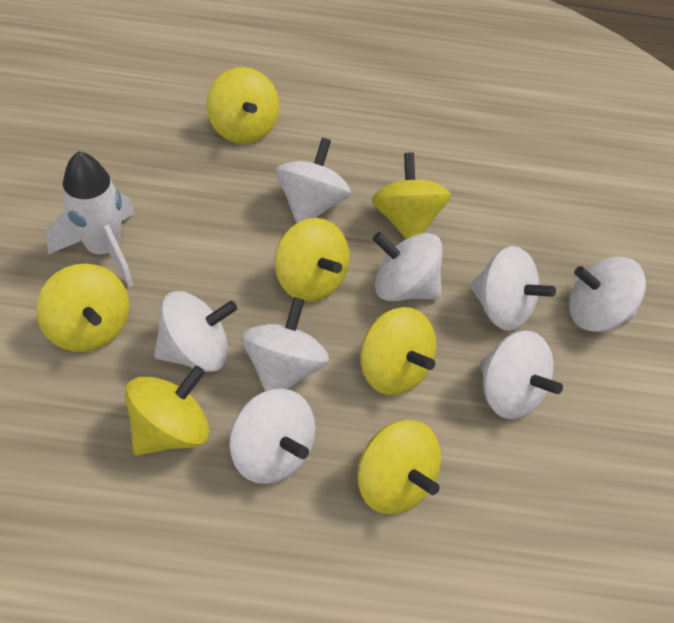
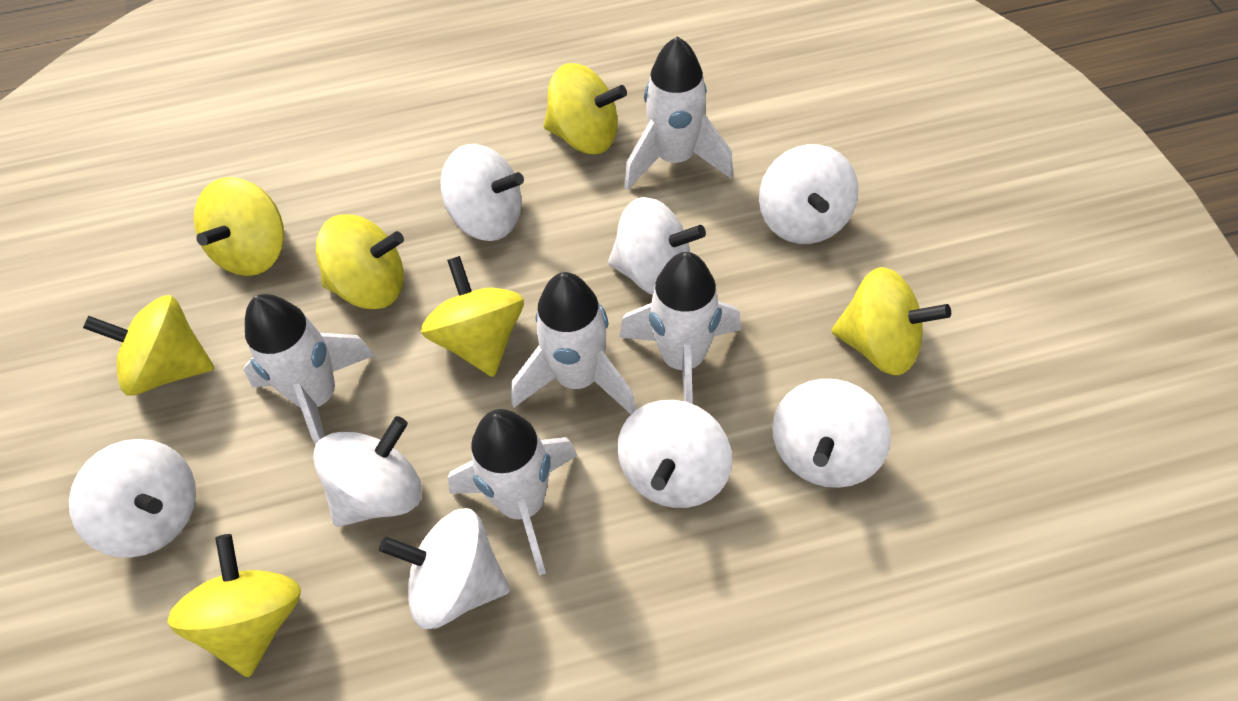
white rocket: 1 -> 5

